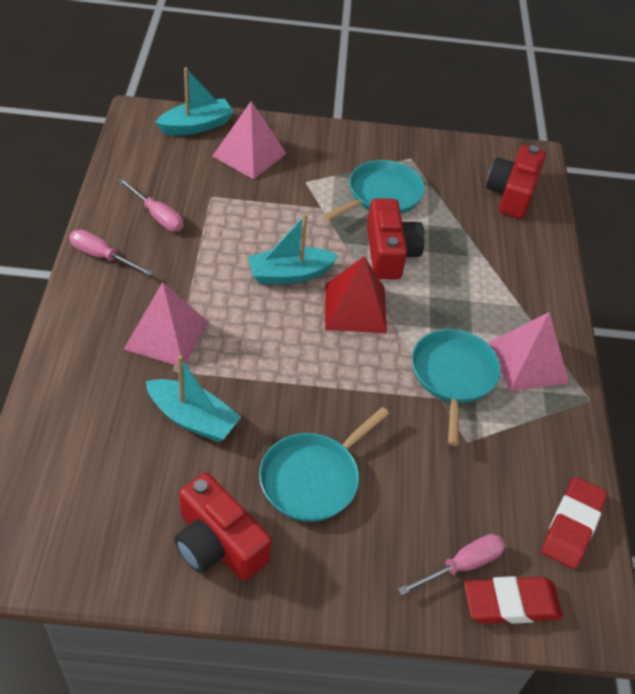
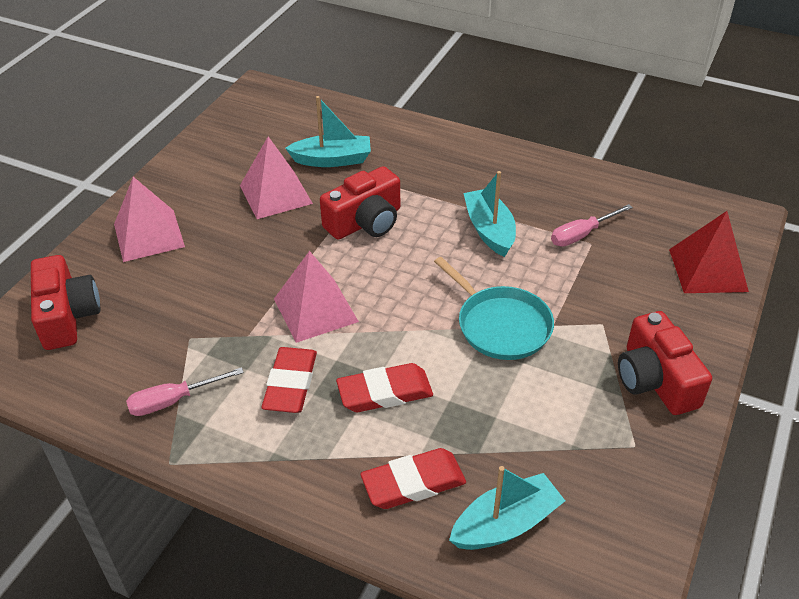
pink screwdriver: 3 -> 2
red eraser: 2 -> 3
turquoise pan: 3 -> 1

